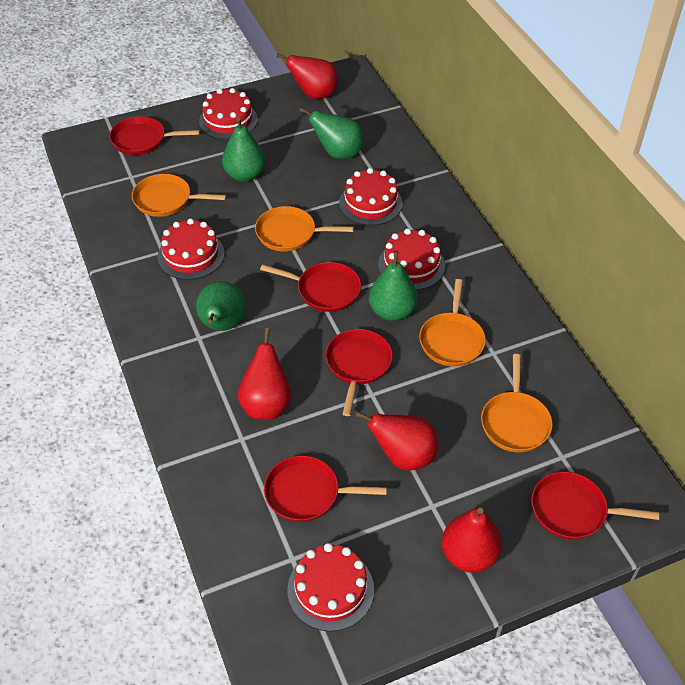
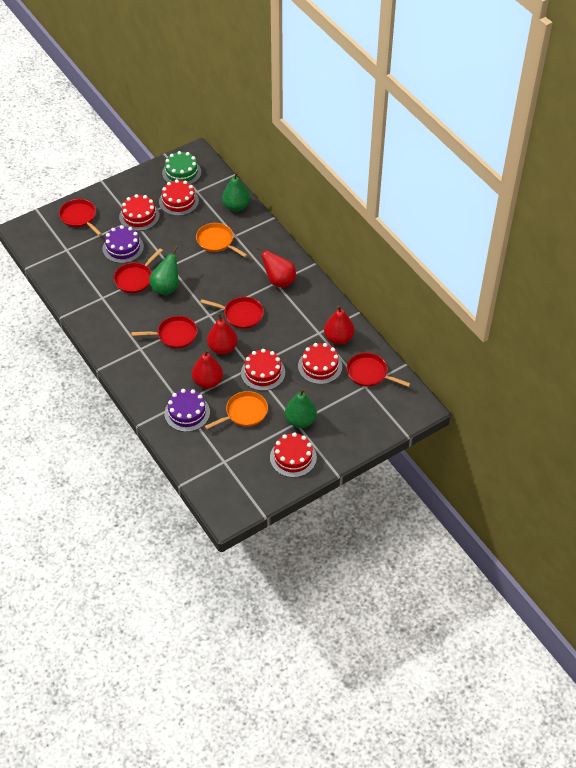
green cake: 0 -> 1
green pear: 4 -> 3
orange pan: 4 -> 2
purple cake: 0 -> 2

